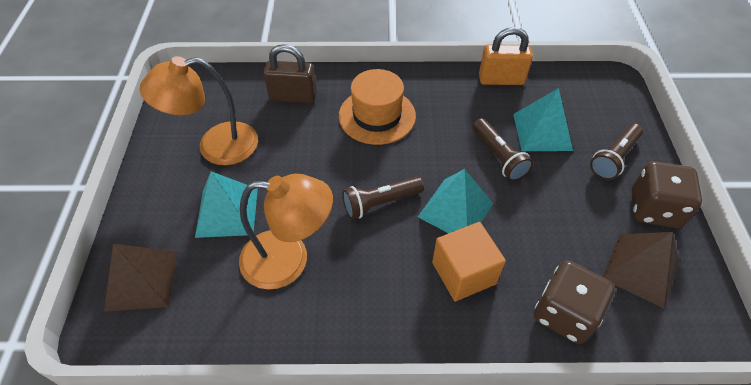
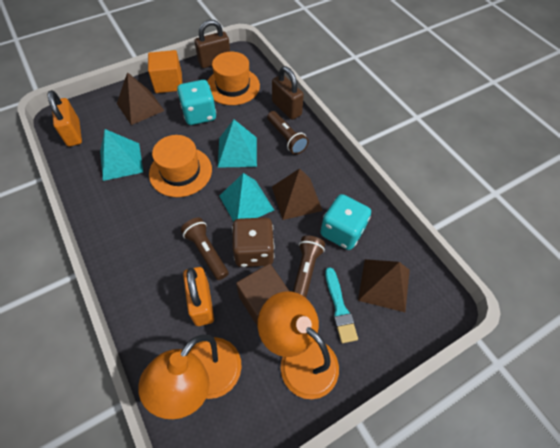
brown cube: 0 -> 1
brown dice: 2 -> 1
brown padlock: 1 -> 2
brown pyramid: 2 -> 3
orange hat: 1 -> 2
orange padlock: 1 -> 2
turquoise brush: 0 -> 1
turquoise dice: 0 -> 2

